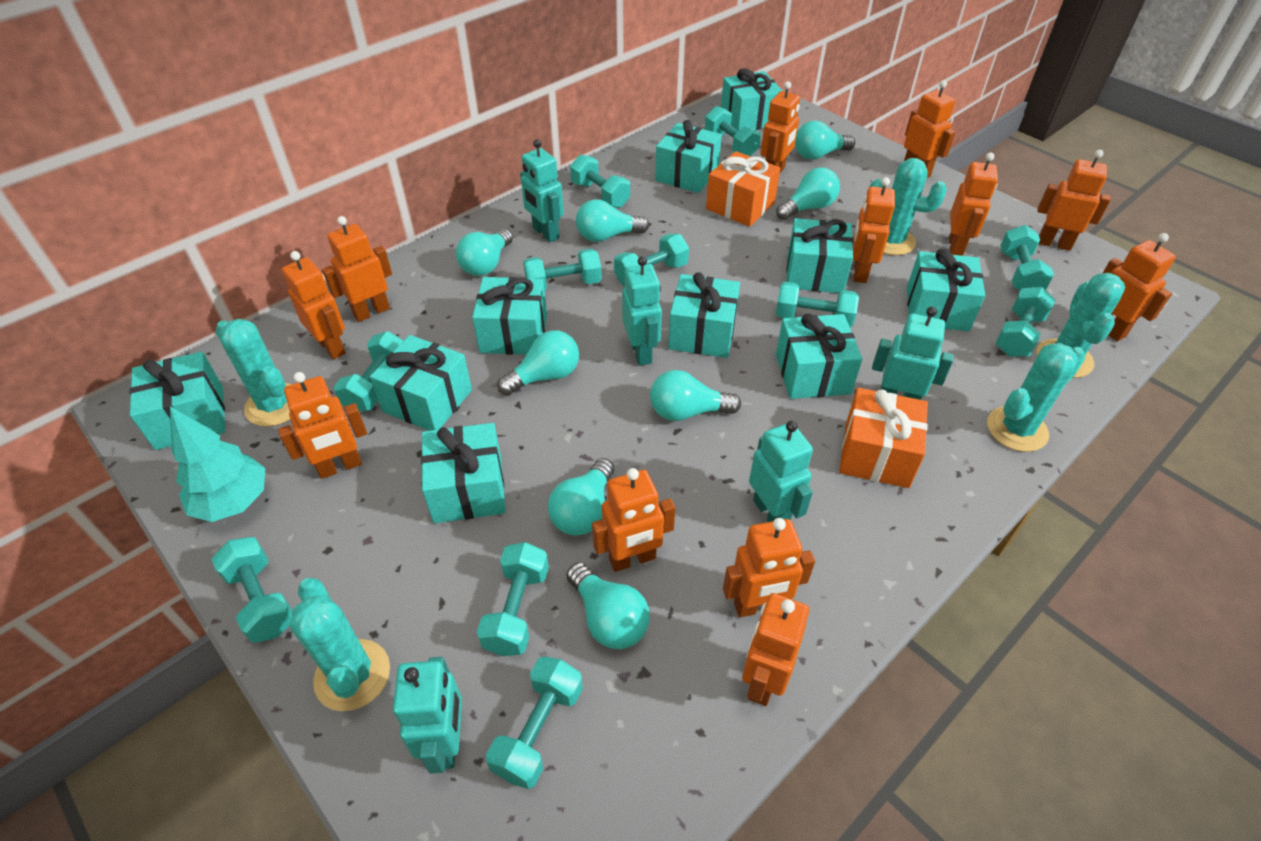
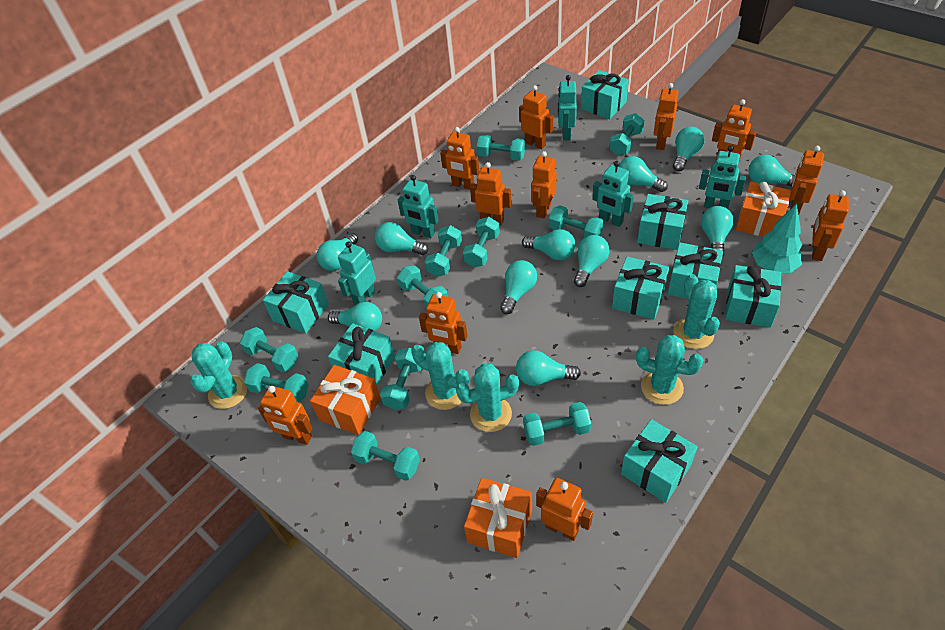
orange gift: 2 -> 3
orange robot: 12 -> 11
turquoise gift: 10 -> 8
turquoise light bulb: 8 -> 11

